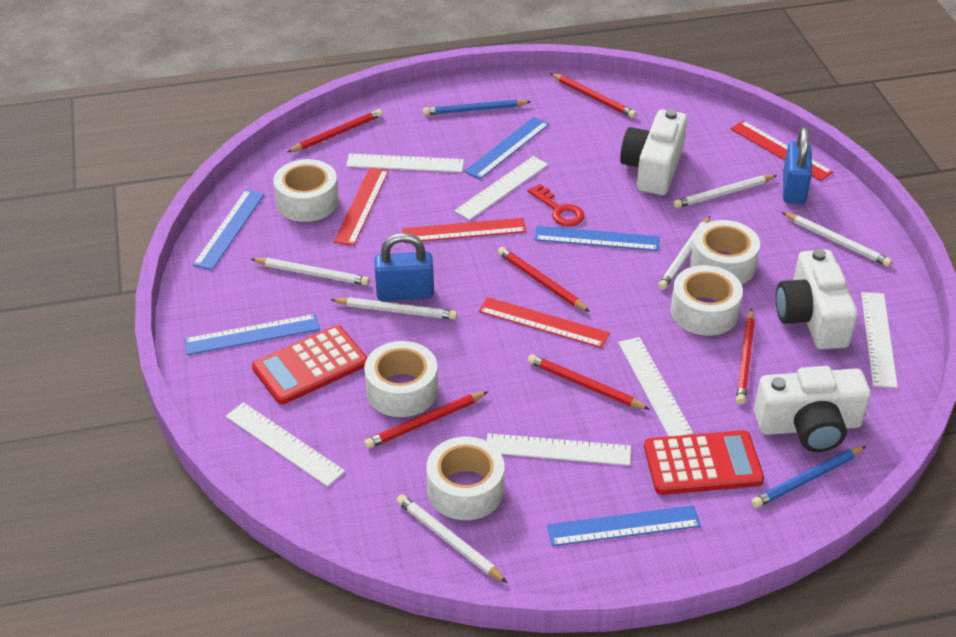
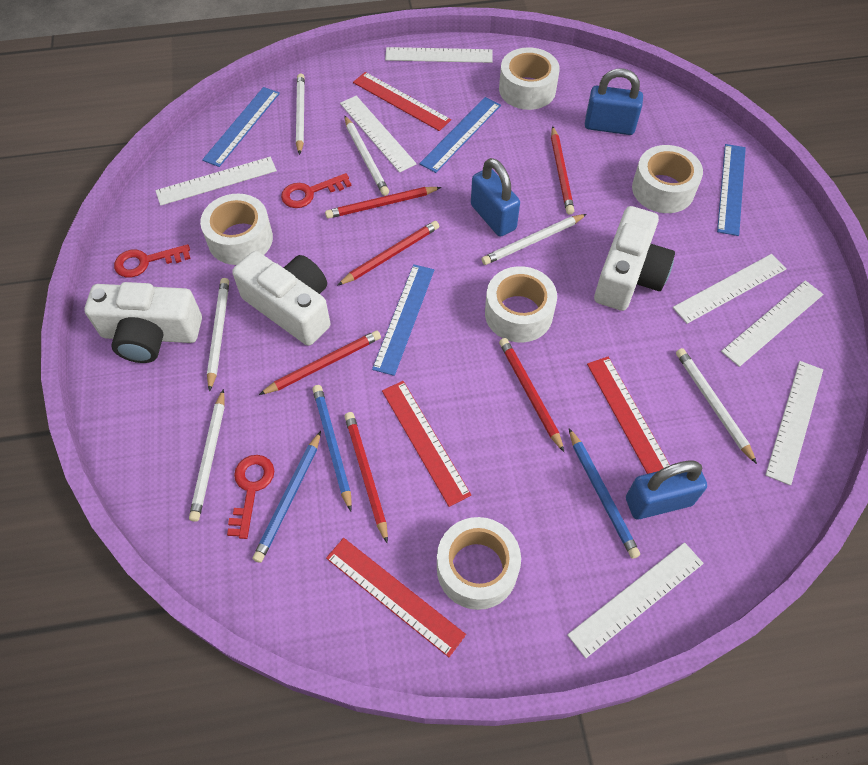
blue padlock: 2 -> 3
blue pencil: 2 -> 3
blue ruler: 5 -> 4
red calculator: 2 -> 0
red key: 1 -> 3
white ruler: 6 -> 7

